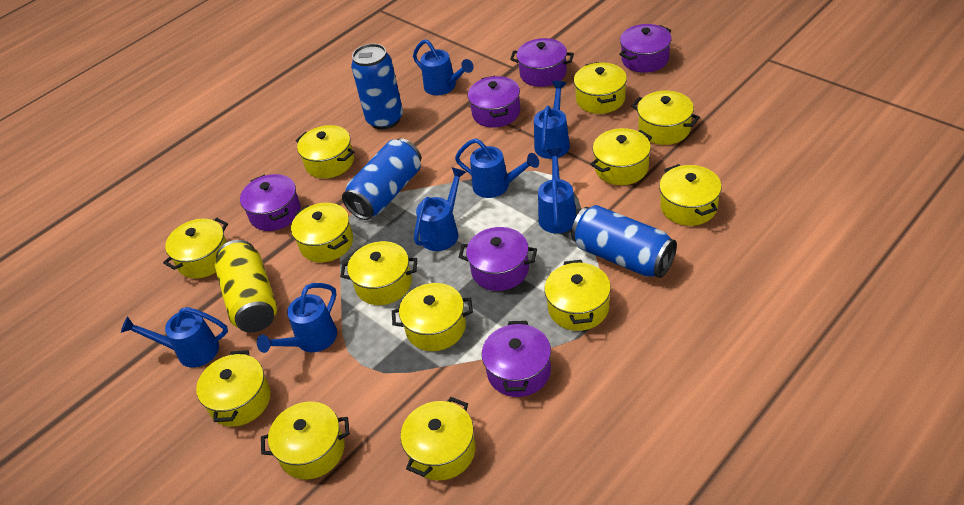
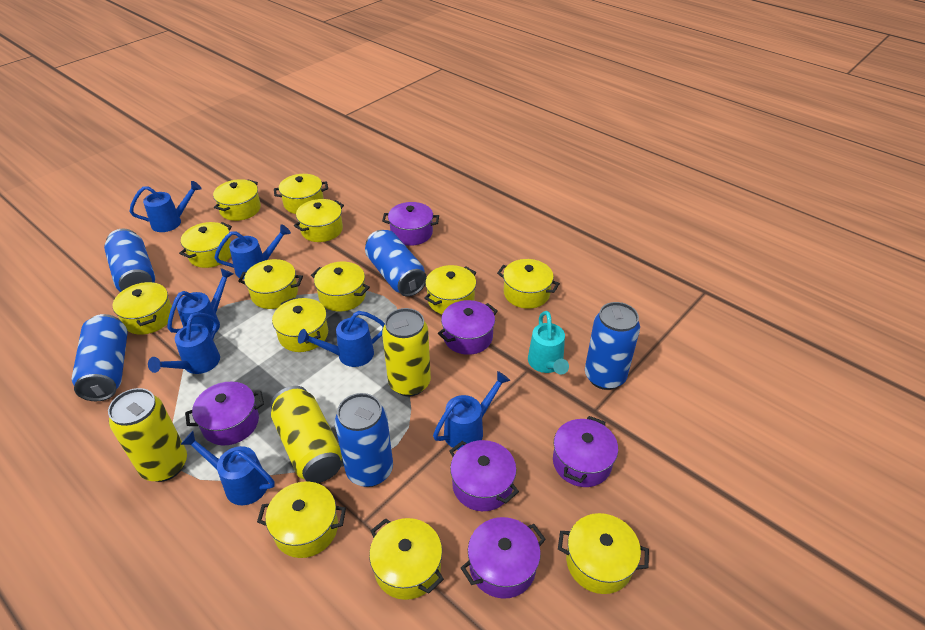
blue can: 3 -> 5
turquoise watering can: 0 -> 1
yellow can: 1 -> 3

